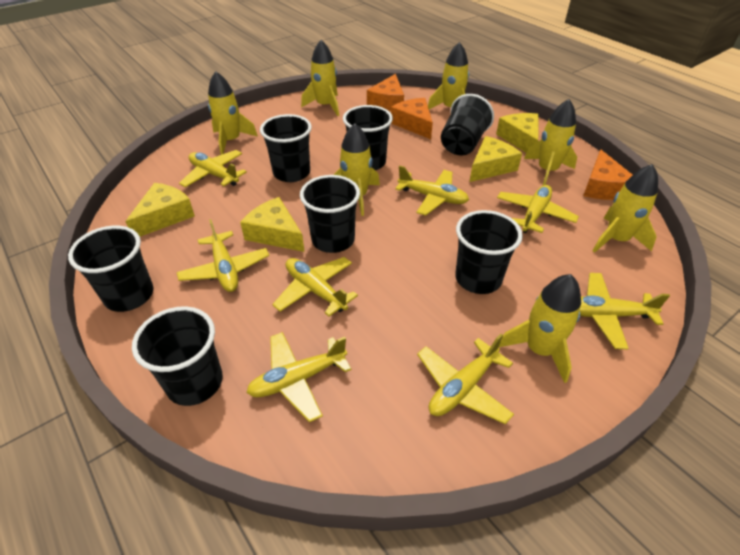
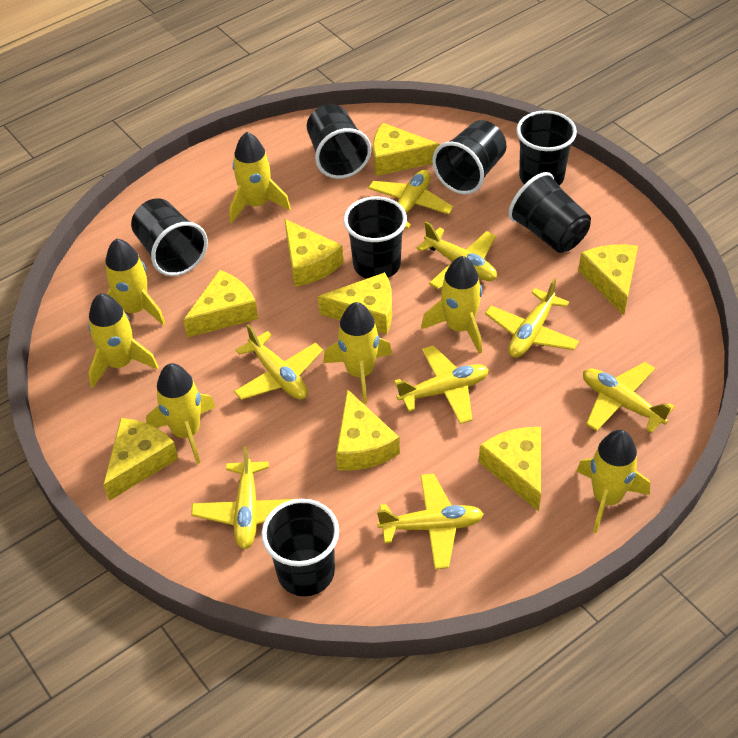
orange cheese: 3 -> 0
yellow cheese: 4 -> 8

